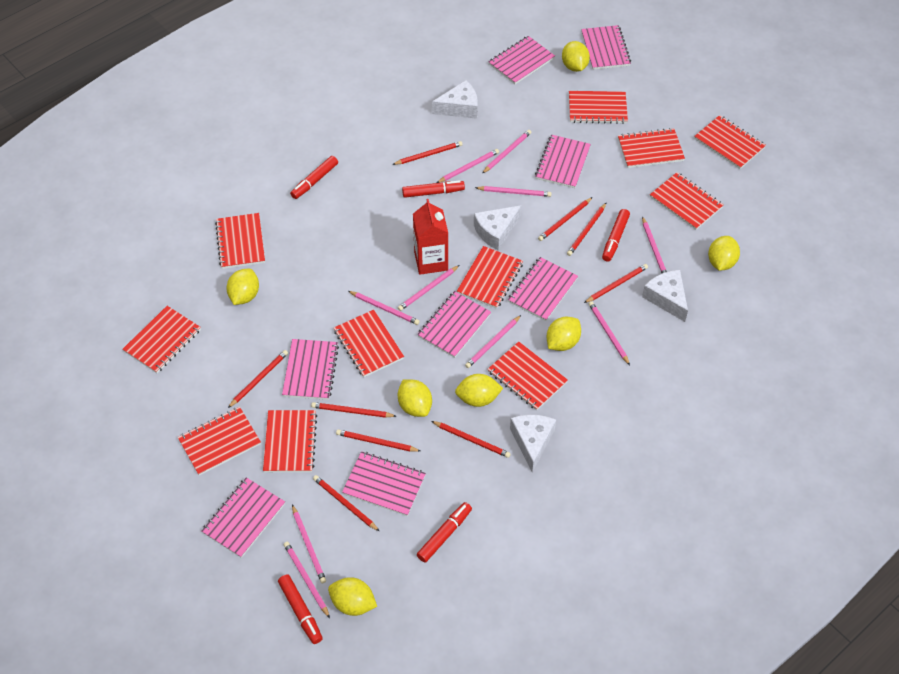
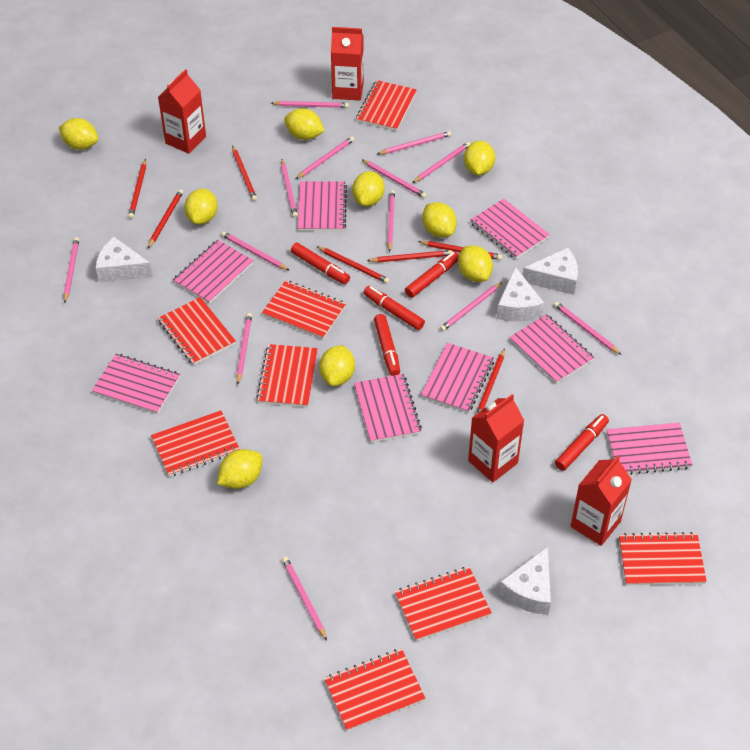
pink pencil: 10 -> 13
red carton: 1 -> 4
red notebook: 11 -> 8
red pencil: 9 -> 7
yellow lemon: 7 -> 9

